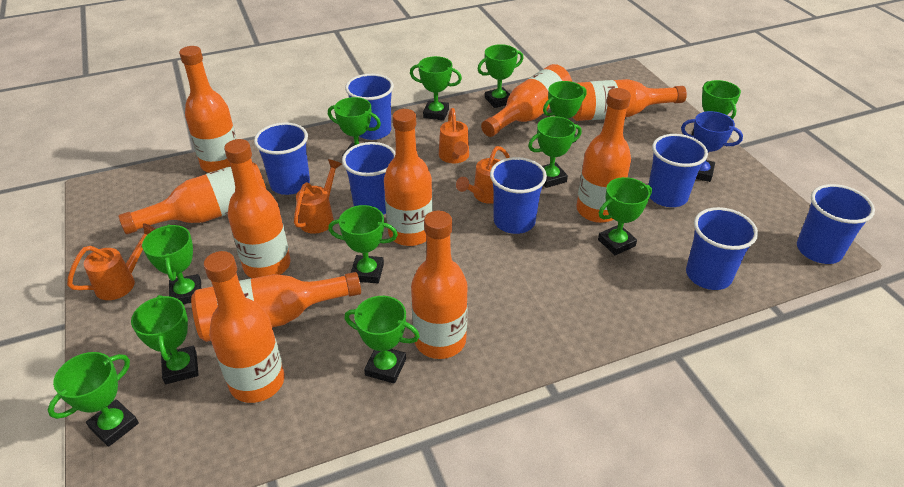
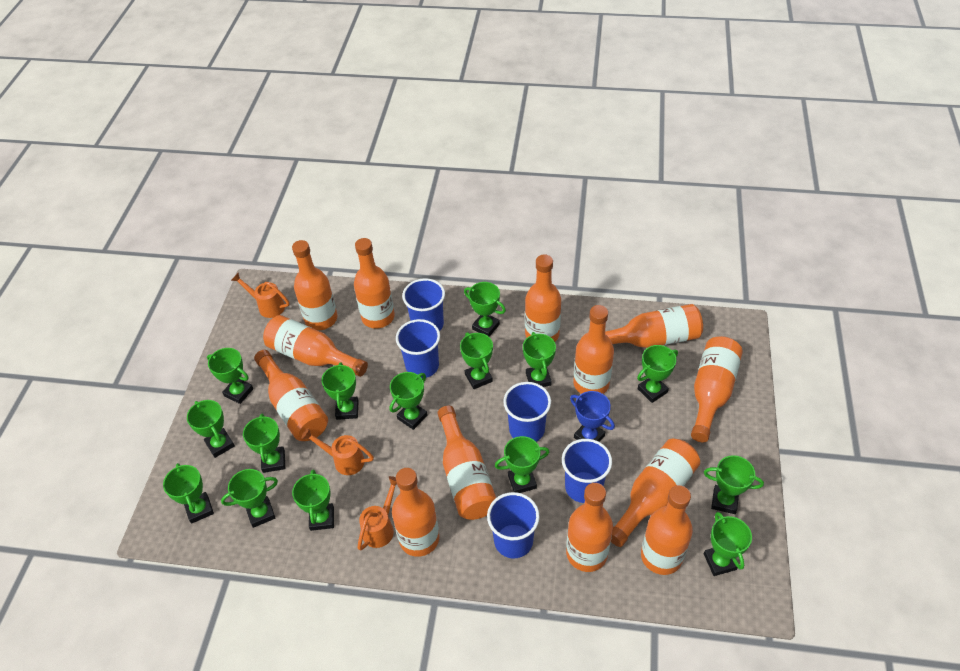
blue cup: 7 -> 5
green trophy: 12 -> 15
orange bottle: 10 -> 13
orange watering can: 4 -> 3

